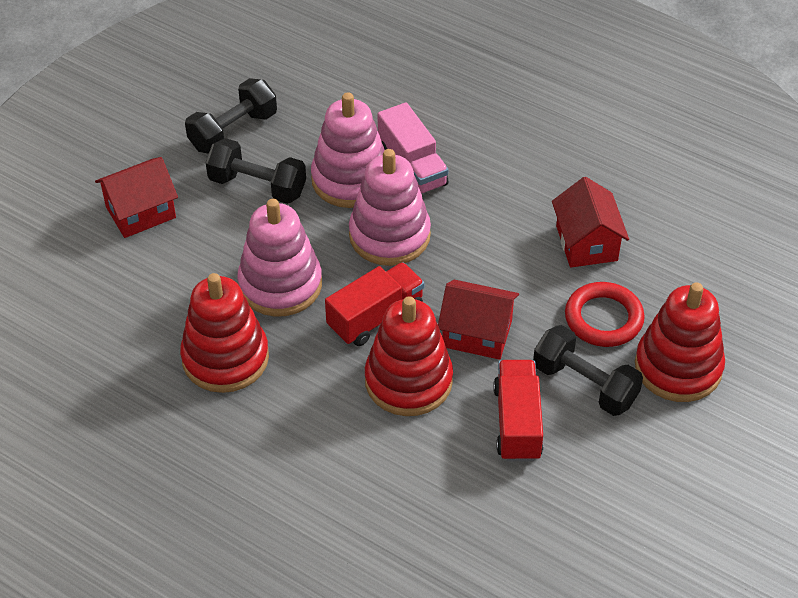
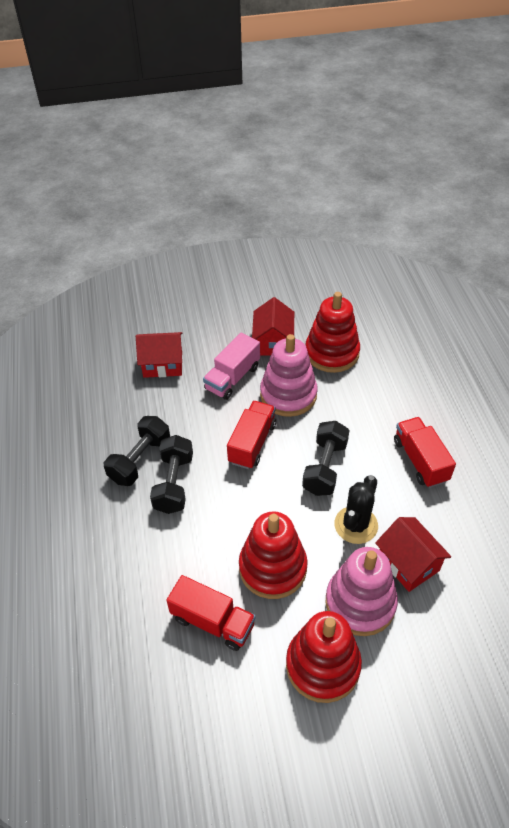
black cactus: 0 -> 1
pink stacking toy: 3 -> 2
red ring: 1 -> 0
red truck: 2 -> 3

